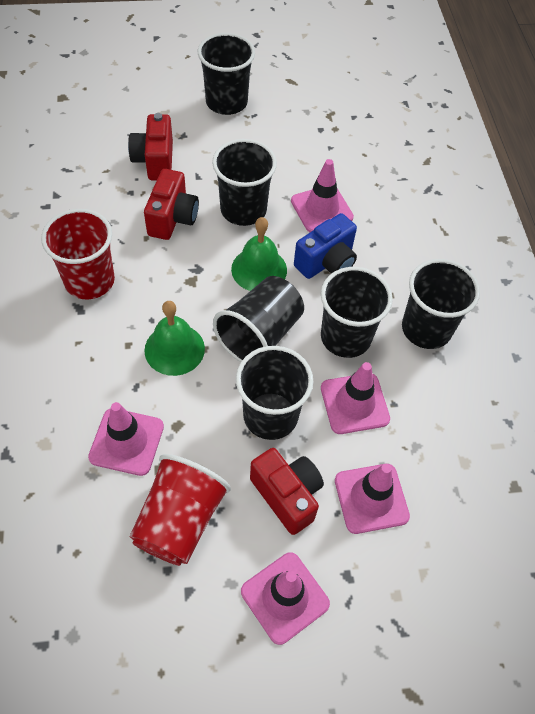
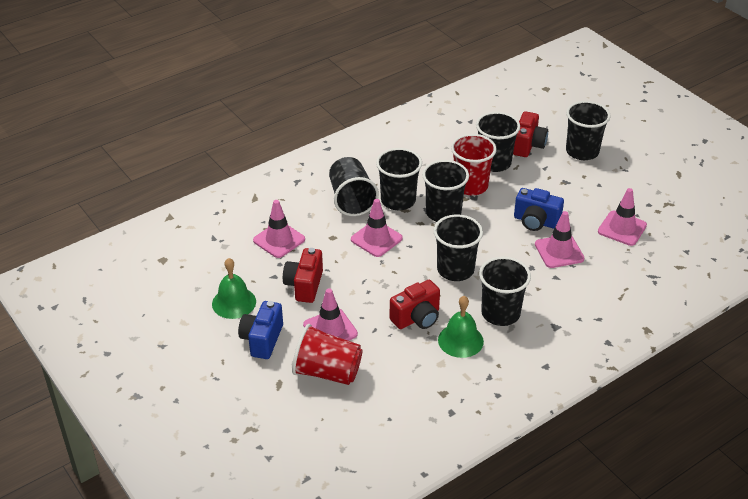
black cup: 6 -> 7
blue camera: 1 -> 2

